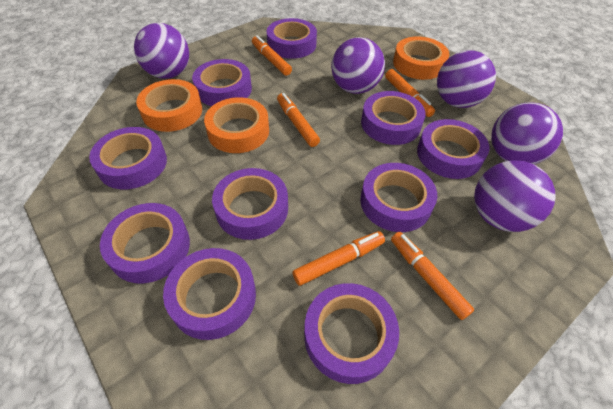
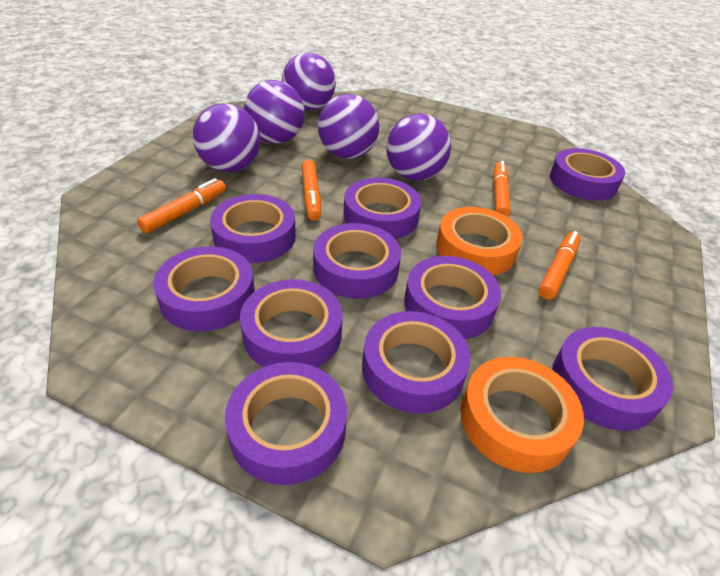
orange marker: 5 -> 4
orange tape: 3 -> 2

